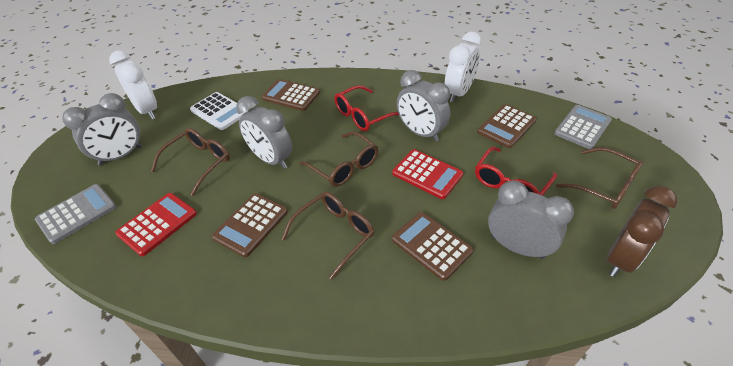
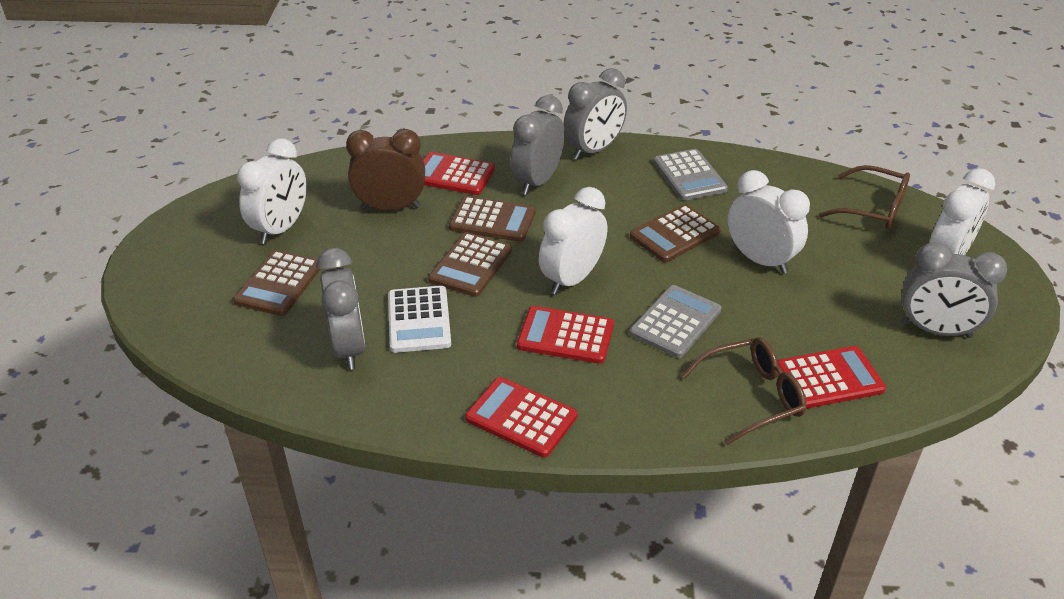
brown glasses: 4 -> 2
red calculator: 2 -> 4
red glasses: 2 -> 0
white clock: 2 -> 4

